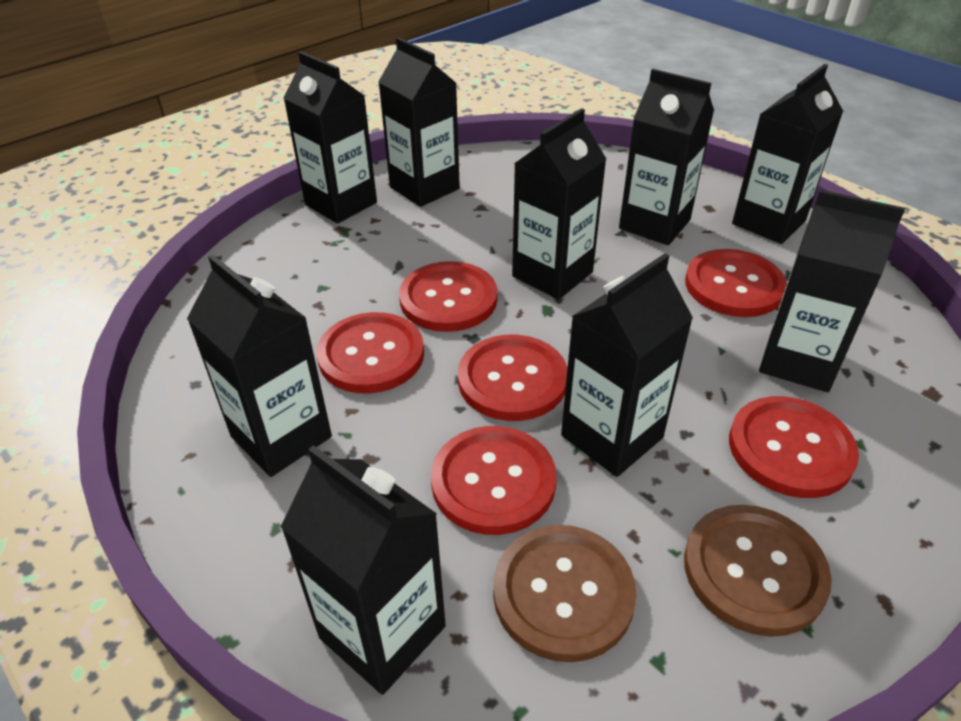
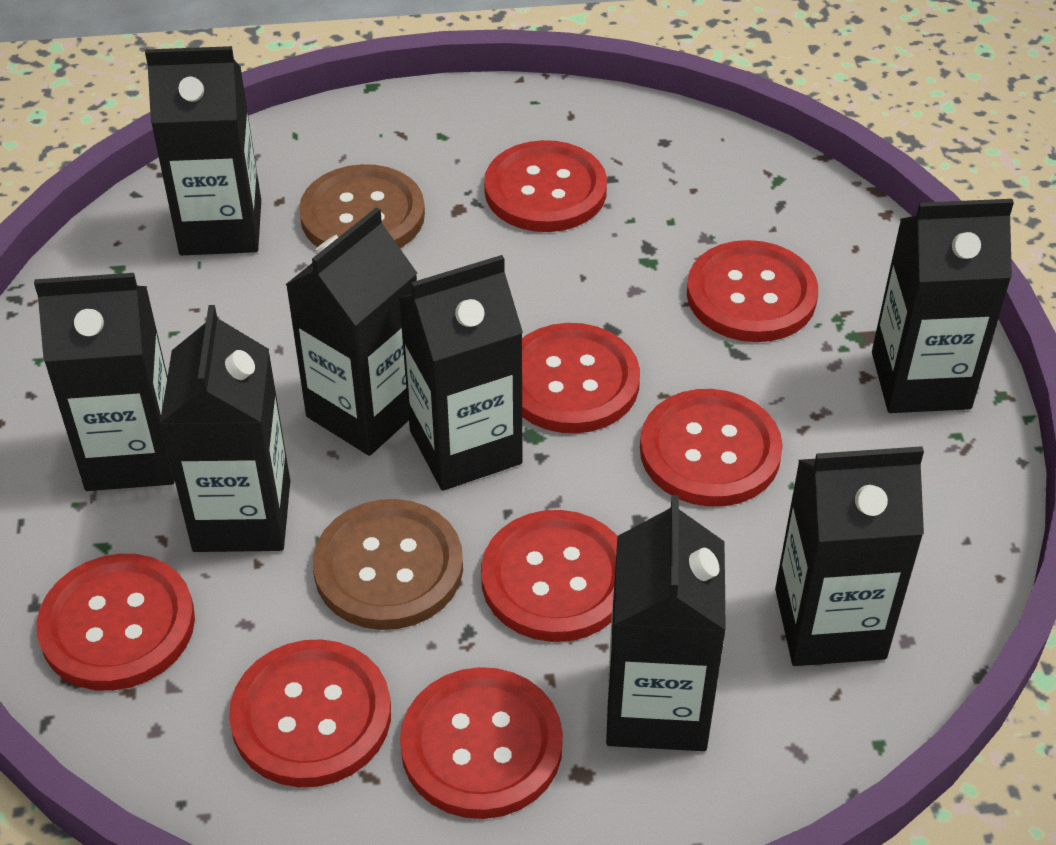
black carton: 9 -> 8
red button: 6 -> 8

